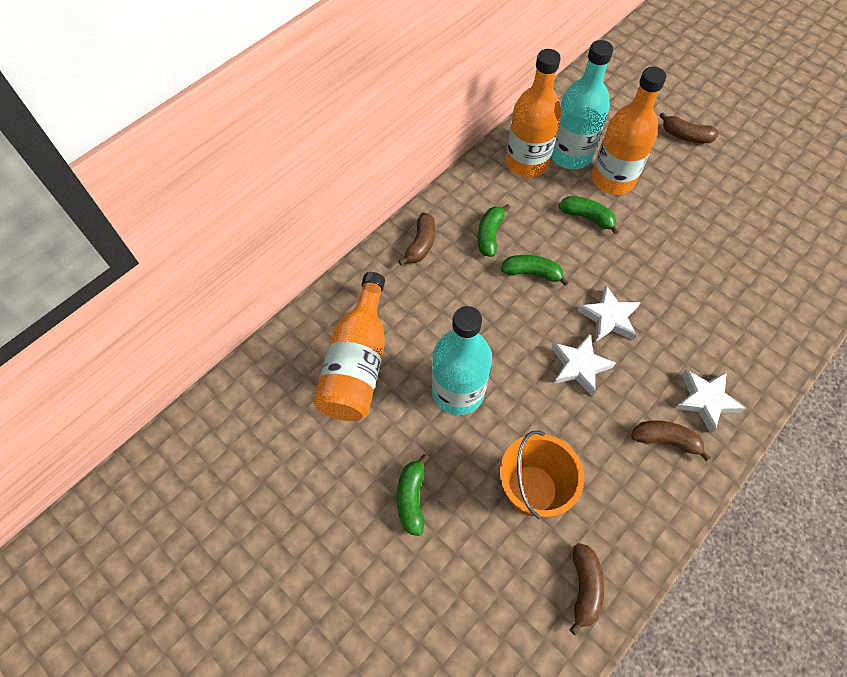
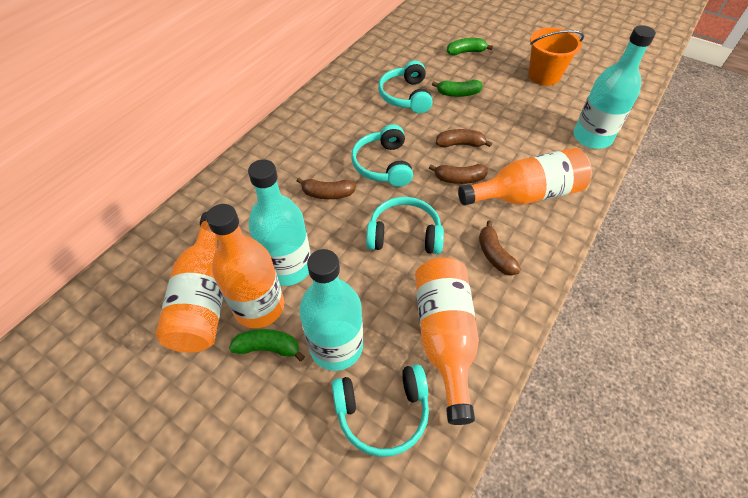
green banana: 4 -> 3
orange bottle: 3 -> 4
turquoise bottle: 2 -> 3
turquoise headphones: 0 -> 4
white star: 3 -> 0

